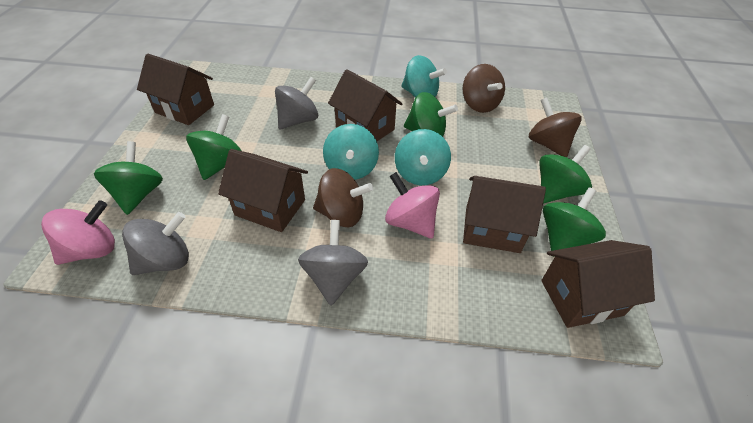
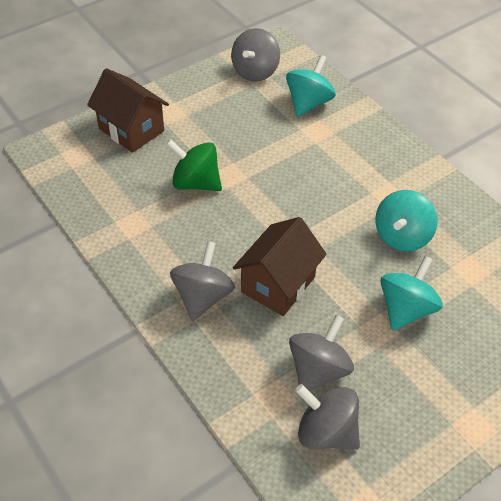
brown house: 5 -> 2
brown spinning top: 3 -> 0
green spinning top: 5 -> 1
grey spinning top: 3 -> 4
pink spinning top: 2 -> 0

